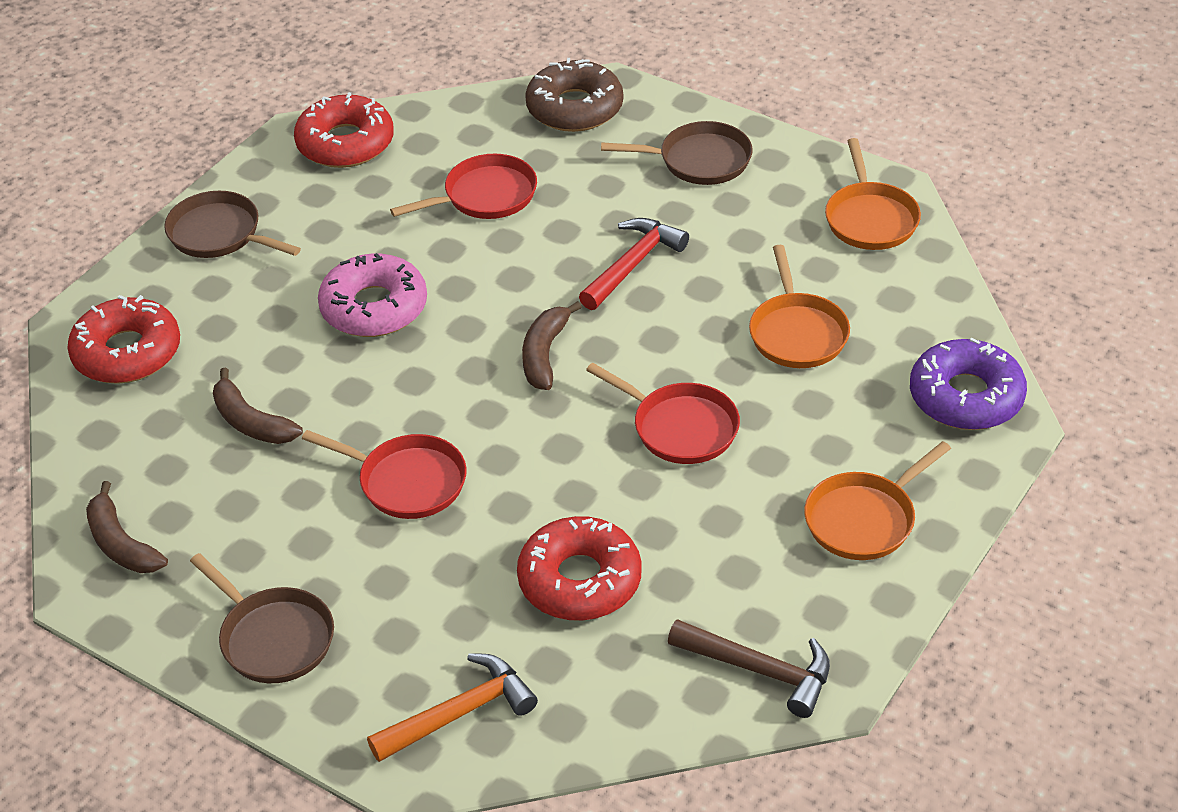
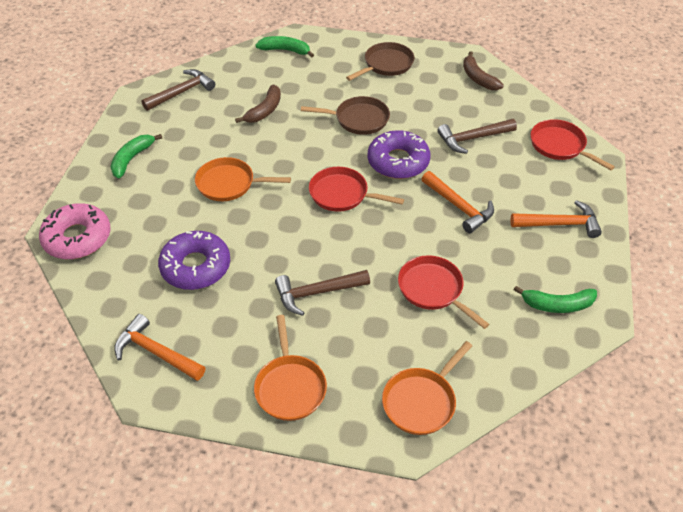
brown banana: 3 -> 2
brown donut: 1 -> 0
brown hammer: 1 -> 3
brown pan: 3 -> 2
green banana: 0 -> 3
orange hammer: 1 -> 3
purple donut: 1 -> 2
red donut: 3 -> 0
red hammer: 1 -> 0

